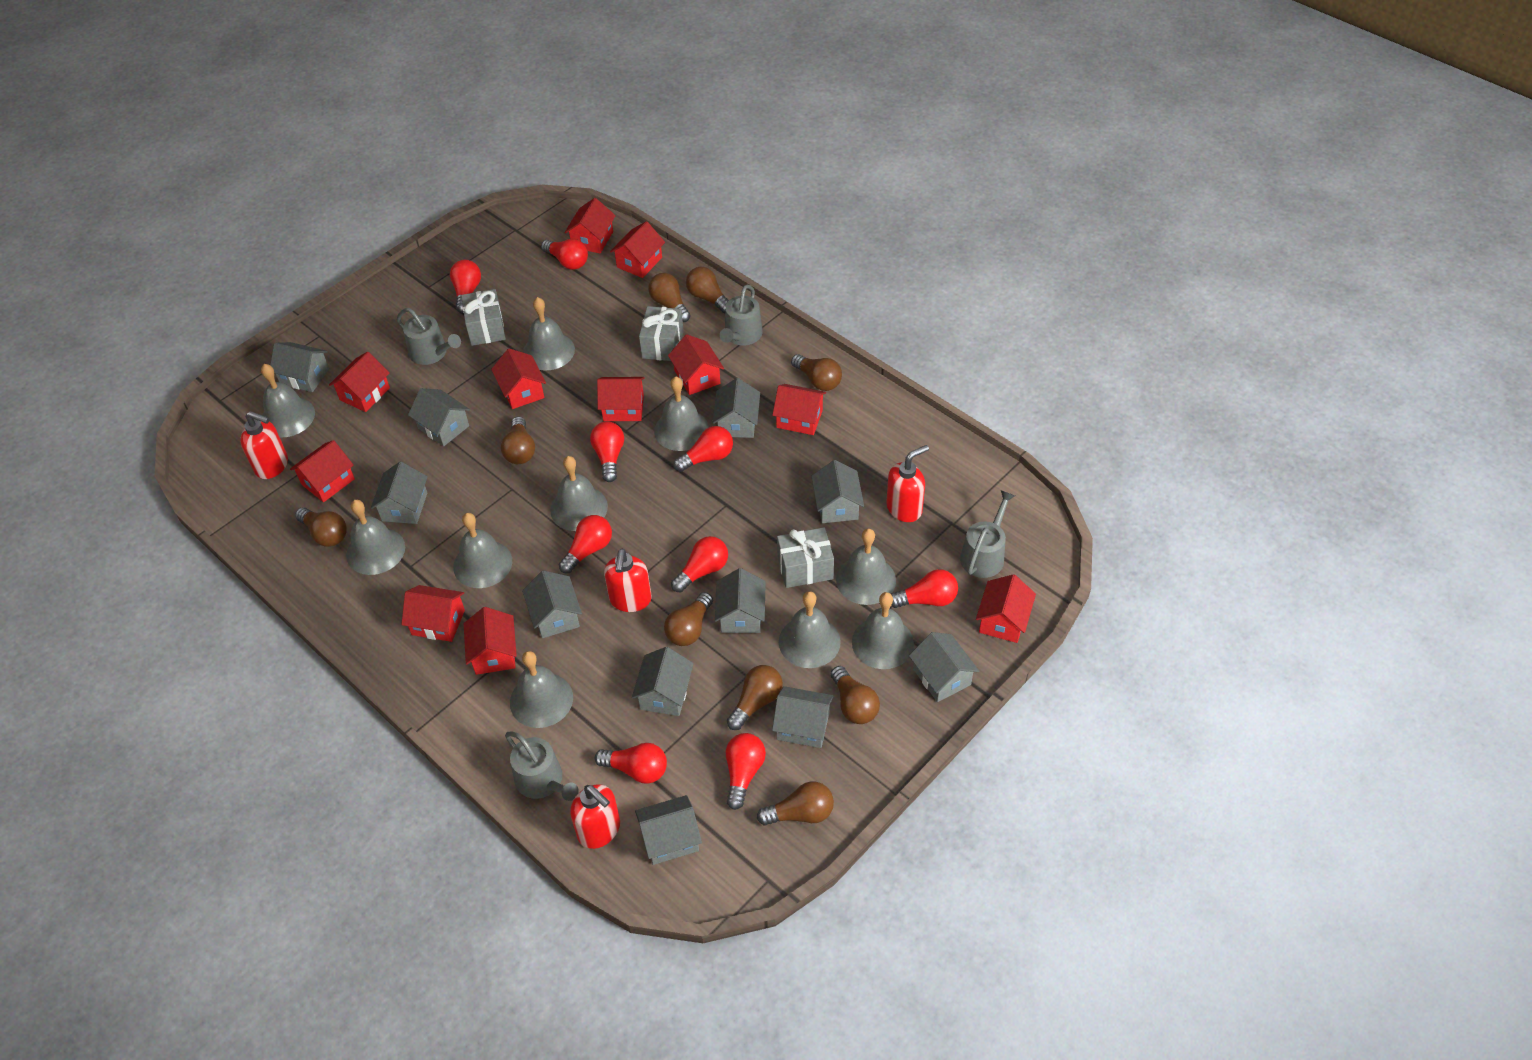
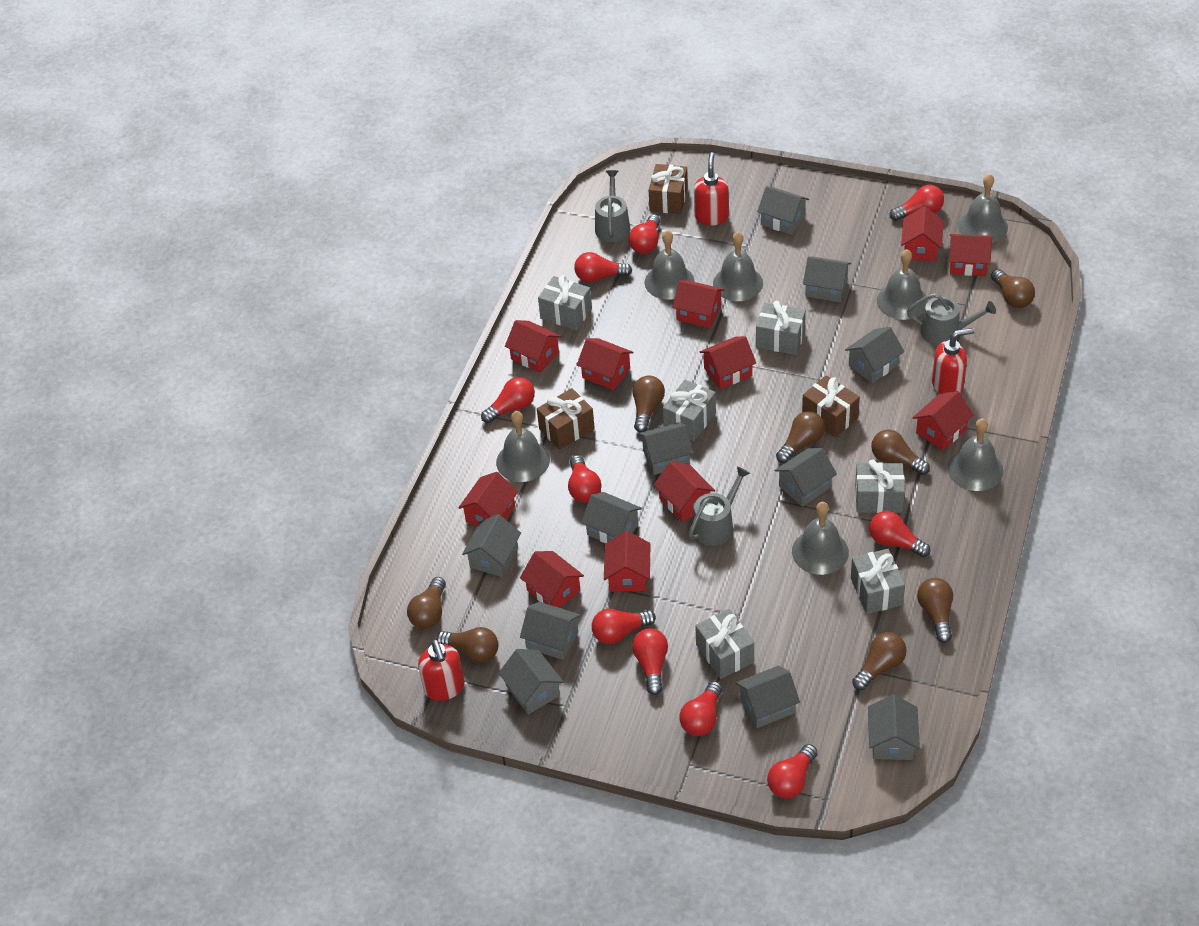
brown gift: 0 -> 3
brown light bulb: 9 -> 8
grey bell: 10 -> 7
grey gift: 3 -> 6
grey watering can: 4 -> 3
red light bulb: 9 -> 10
red soap dispenser: 4 -> 3

